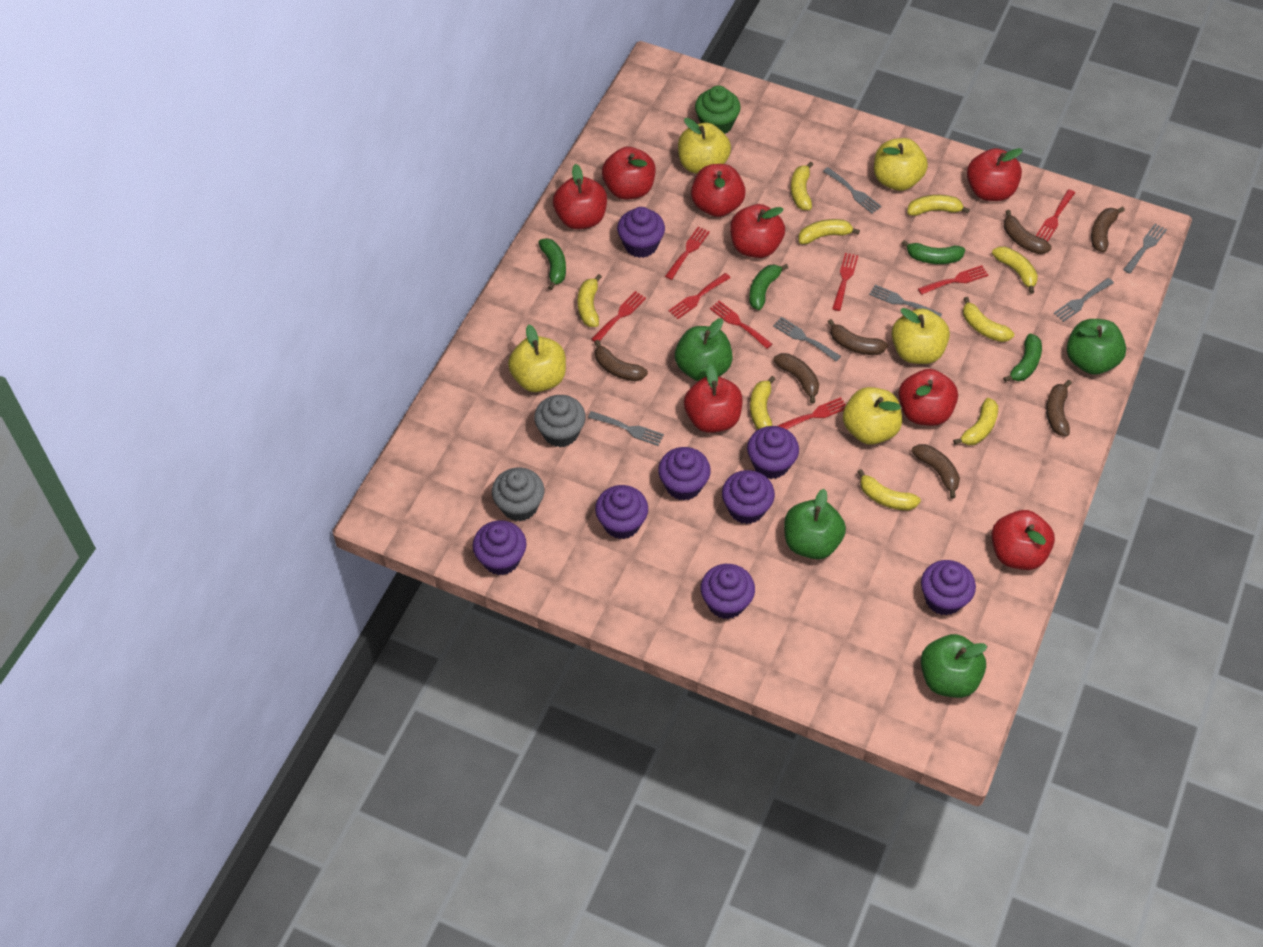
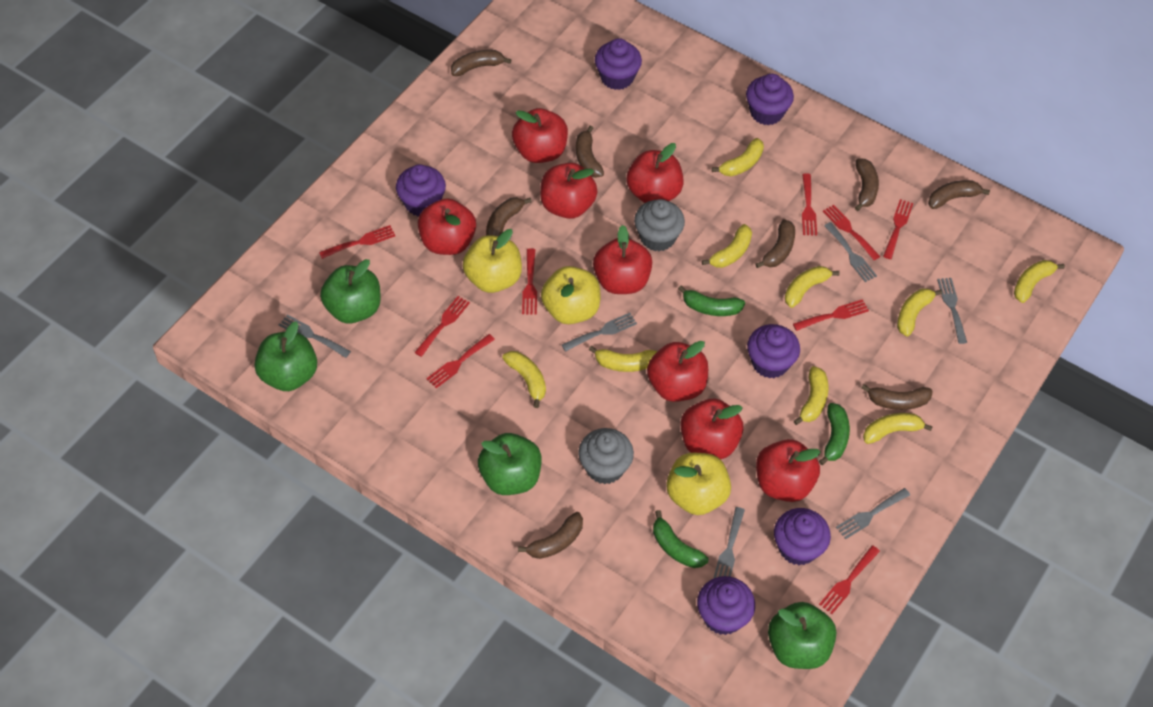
brown banana: 7 -> 8
green banana: 4 -> 3
green cupcake: 1 -> 0
purple cupcake: 8 -> 6
red fork: 8 -> 9
yellow apple: 5 -> 3

